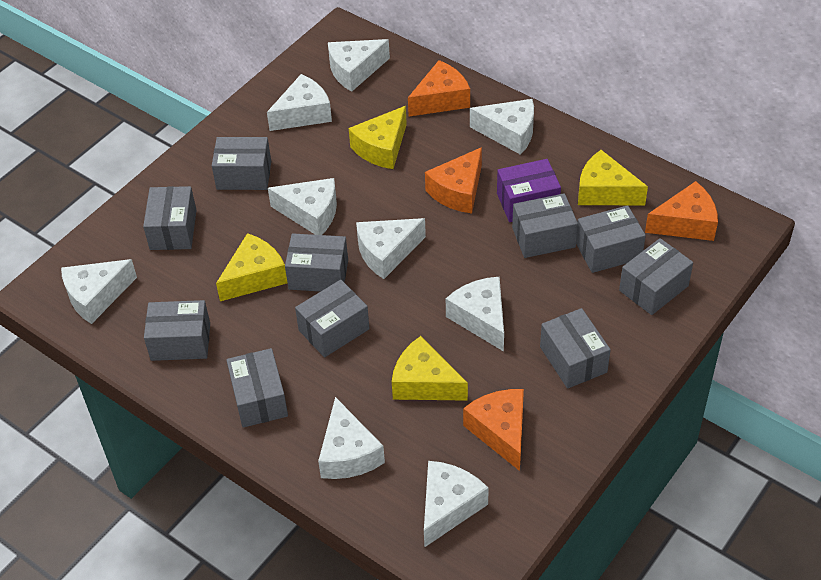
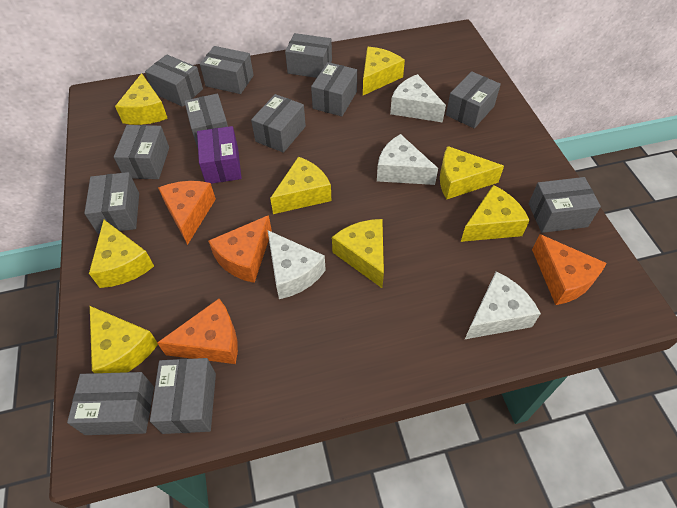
grey box: 10 -> 12
white cheese: 9 -> 4
yellow cheese: 4 -> 8

